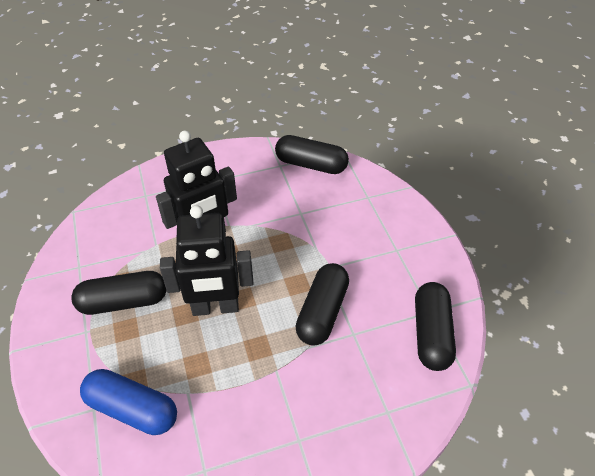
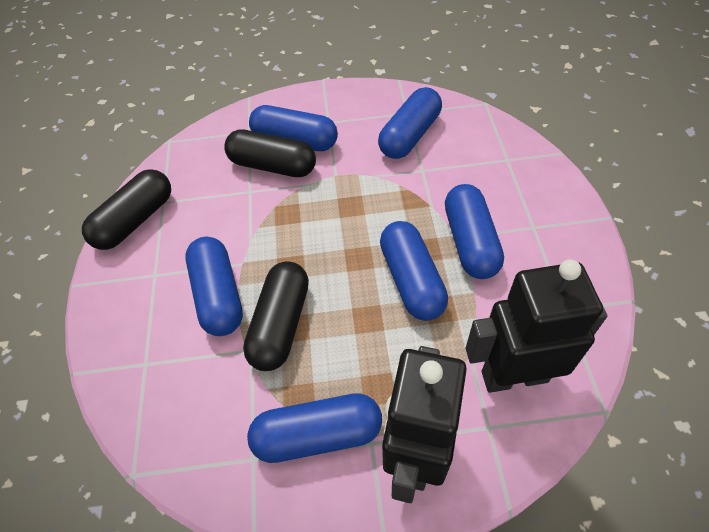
black capsule: 4 -> 3
blue capsule: 1 -> 6

